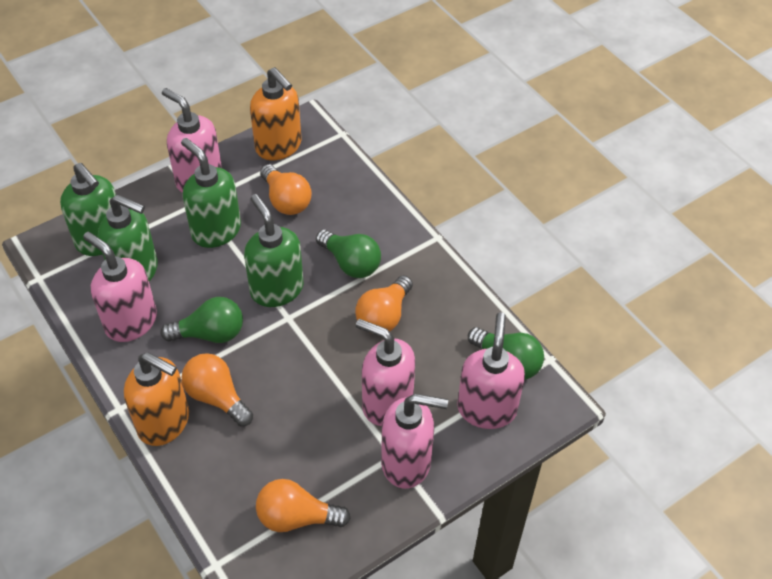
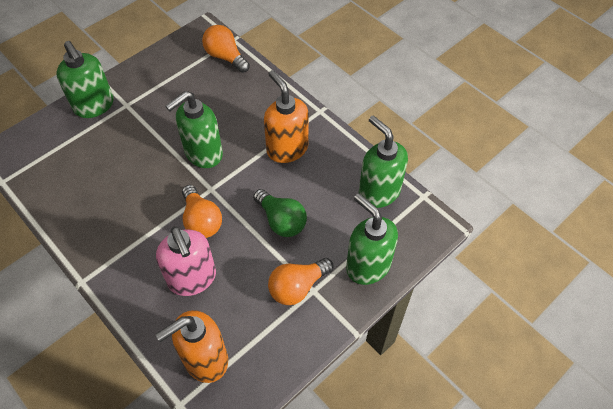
green light bulb: 3 -> 1
orange light bulb: 4 -> 3
pink soap dispenser: 5 -> 1

